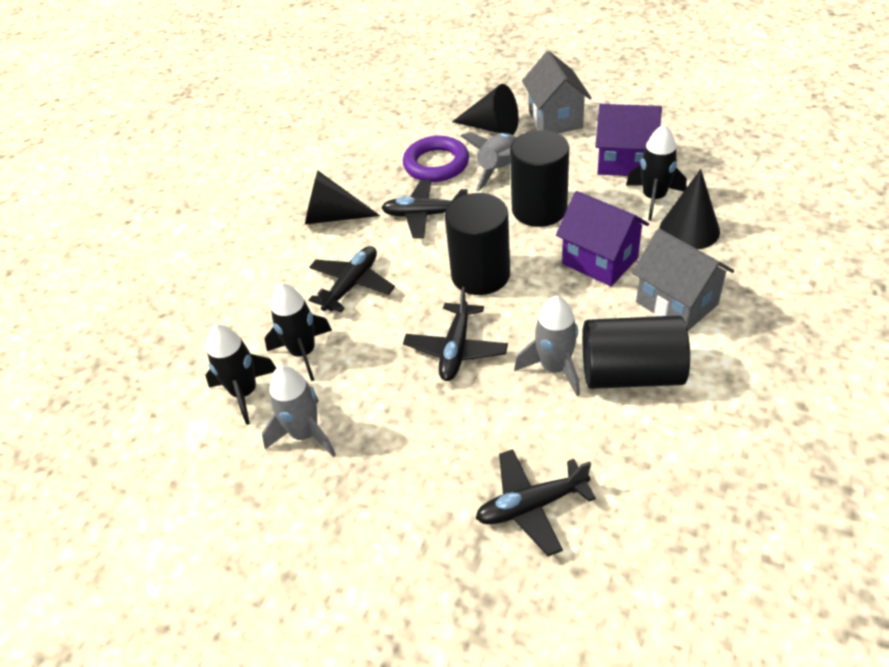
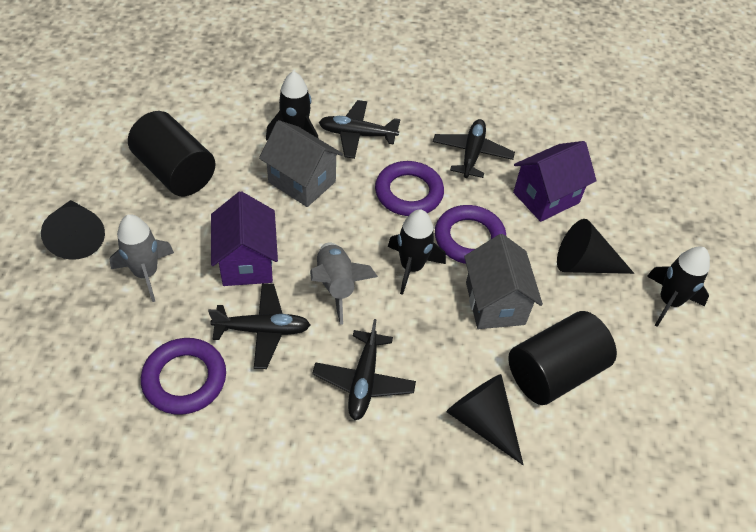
black cylinder: 3 -> 2
grey rocket: 3 -> 2
purple ring: 1 -> 3

